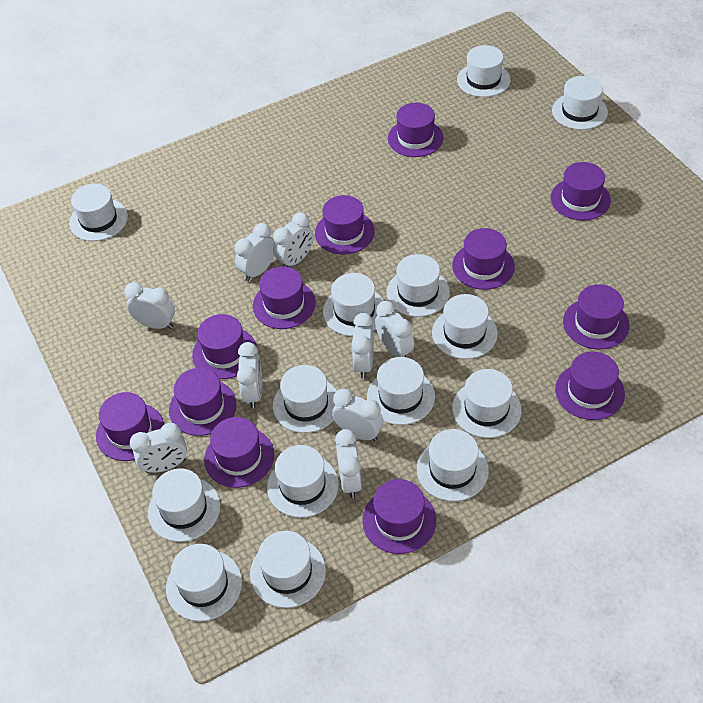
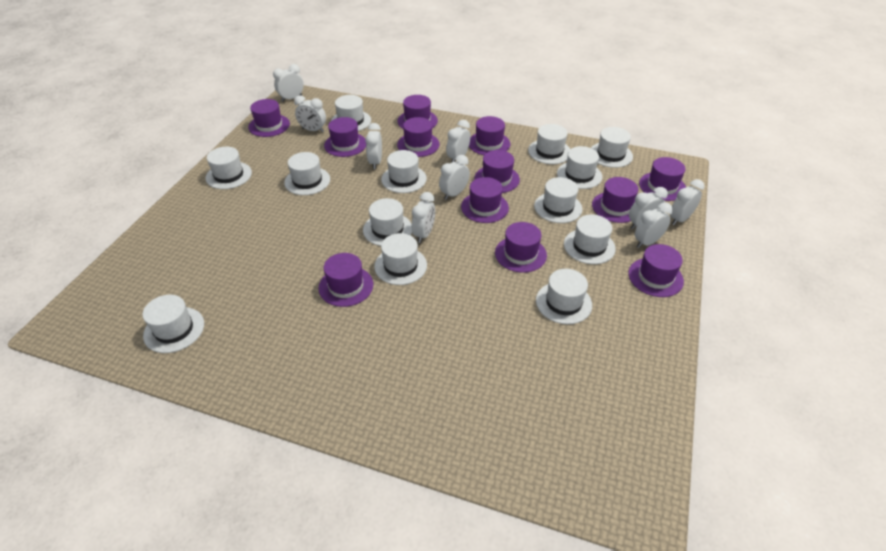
white hat: 14 -> 13

